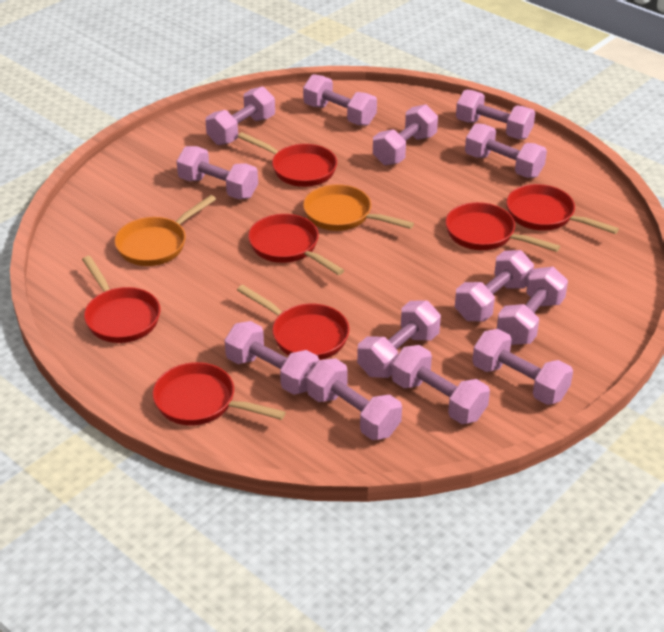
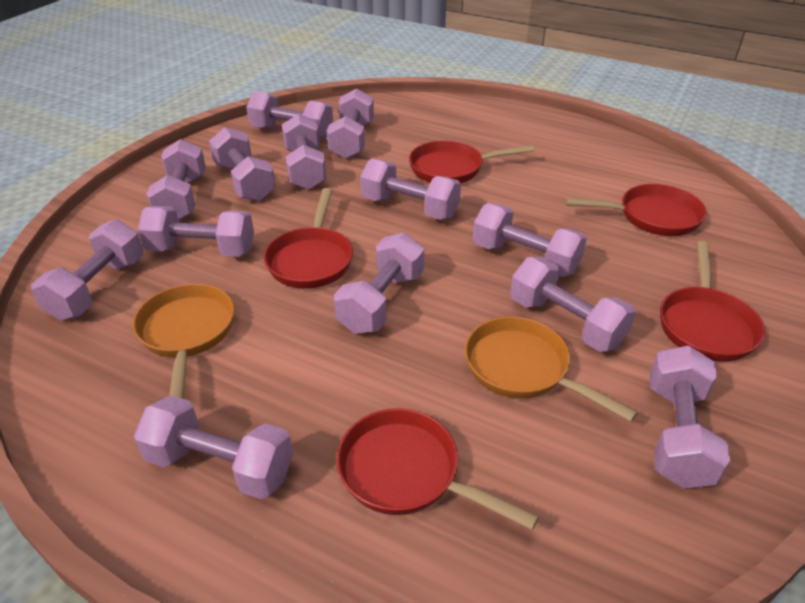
red pan: 7 -> 5

